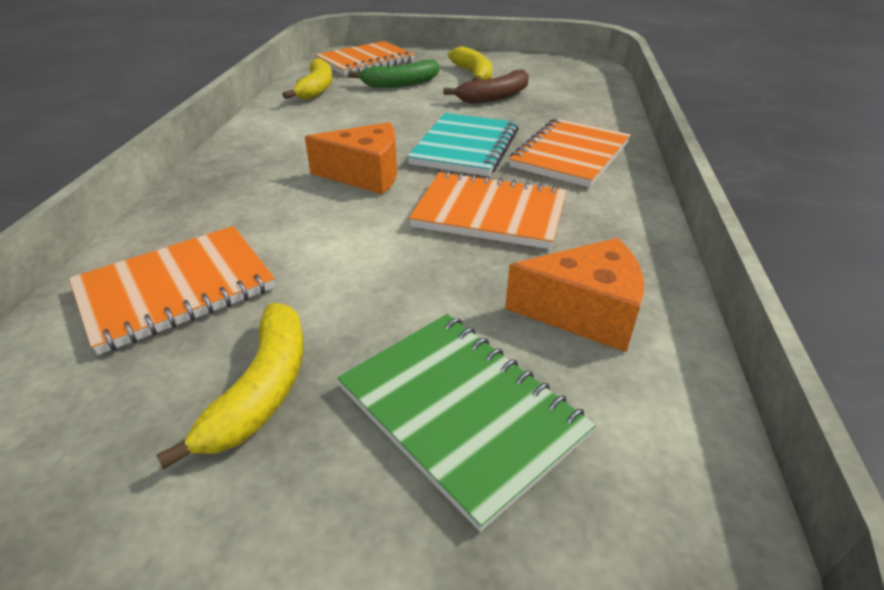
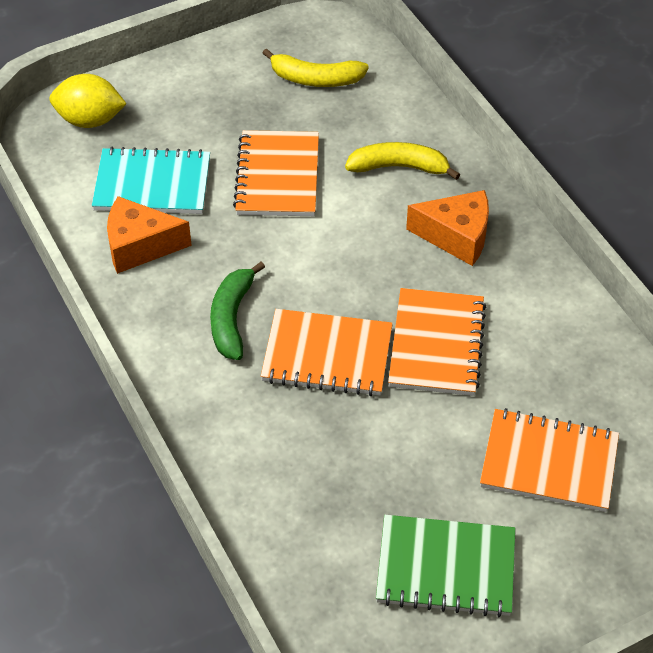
brown banana: 1 -> 0
yellow banana: 3 -> 2
yellow lemon: 0 -> 1

